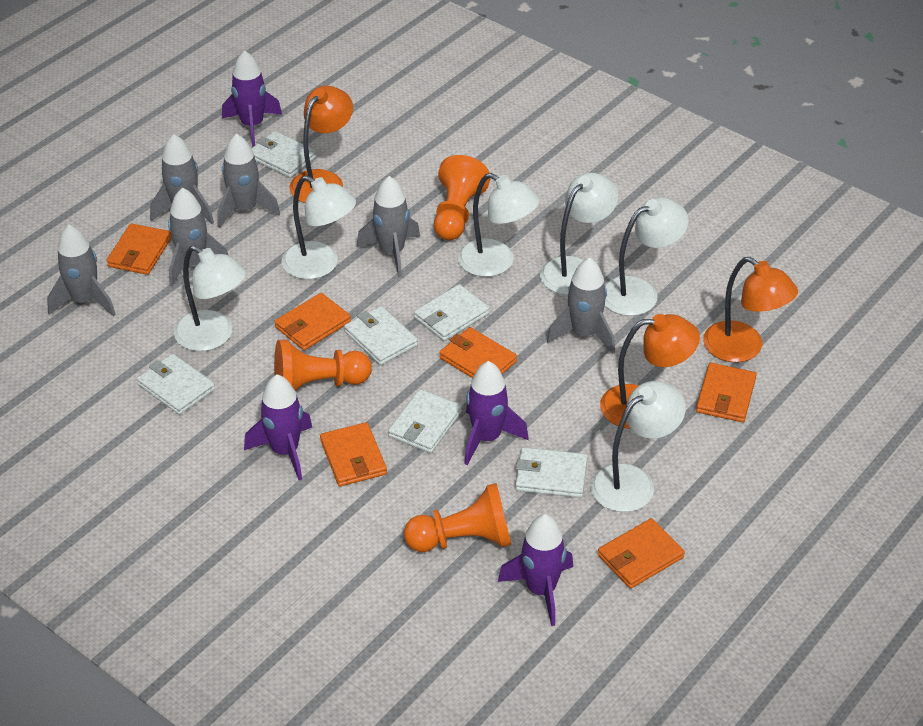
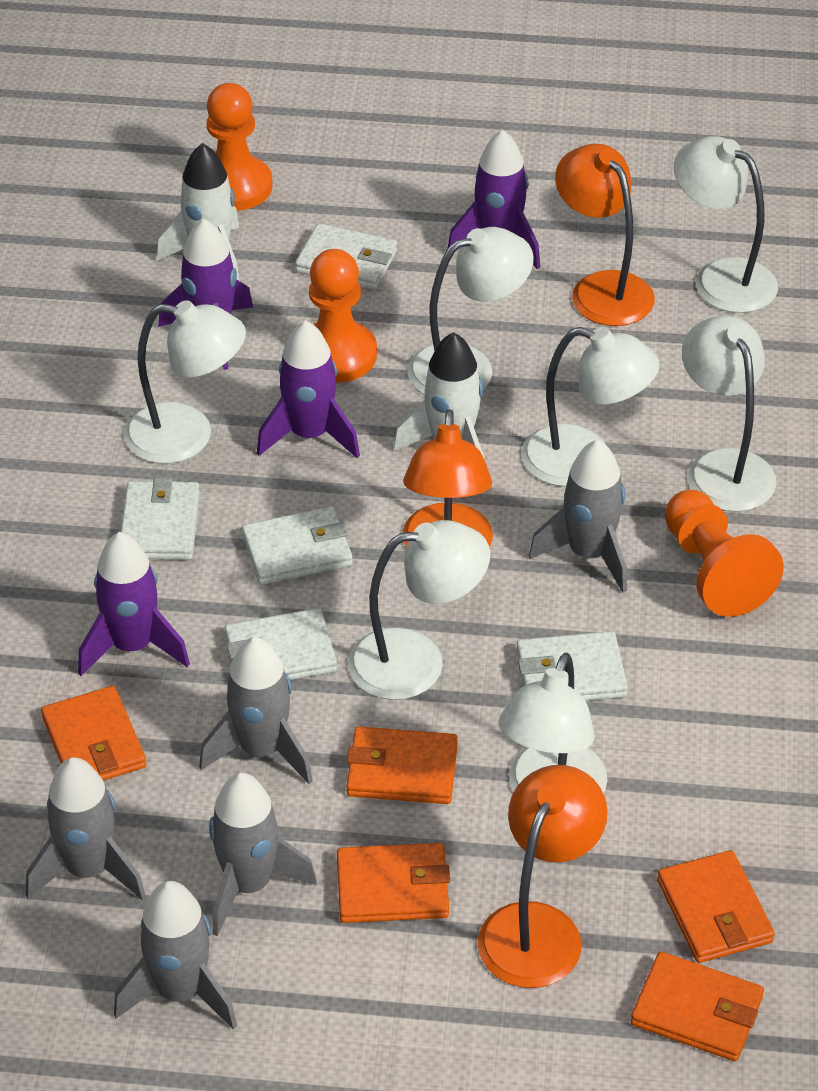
grey rocket: 6 -> 5
orange wallet: 6 -> 5
white lamp: 6 -> 7
white rocket: 0 -> 2
white wallet: 6 -> 5

